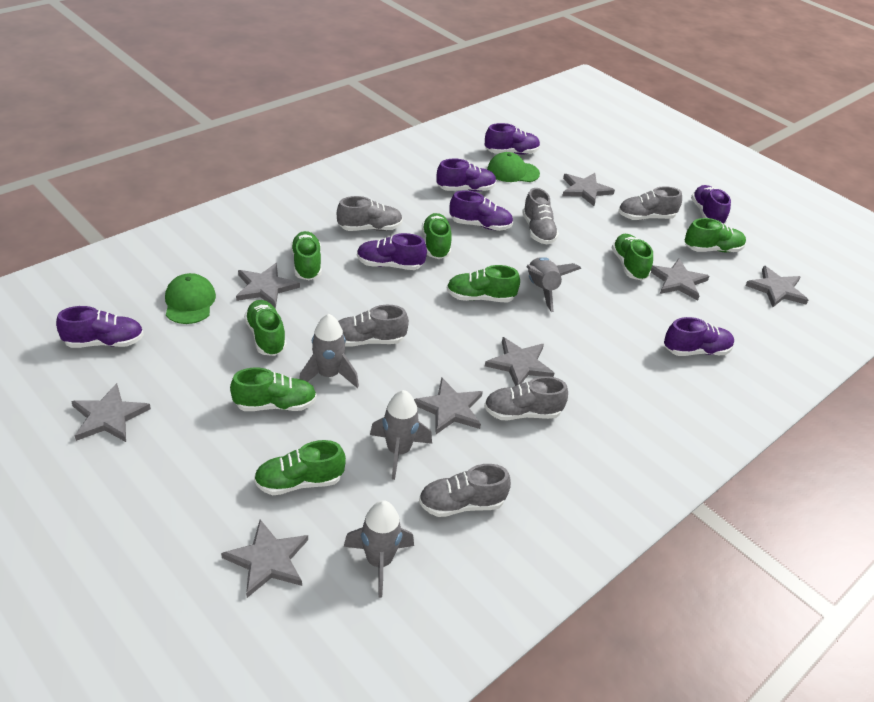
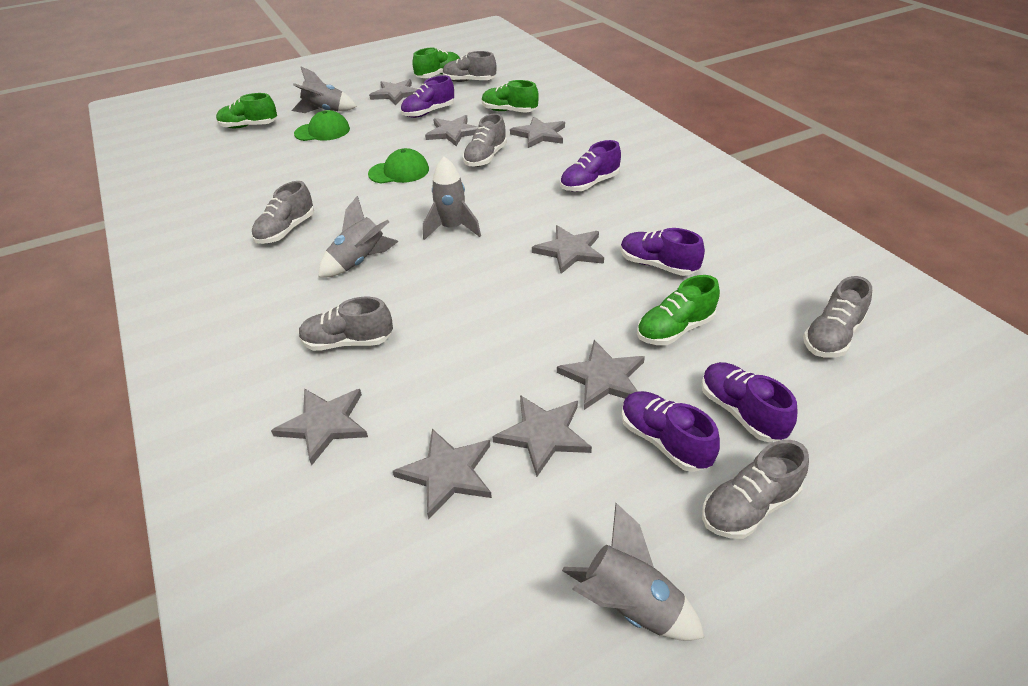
green shoe: 8 -> 4
purple shoe: 7 -> 5

